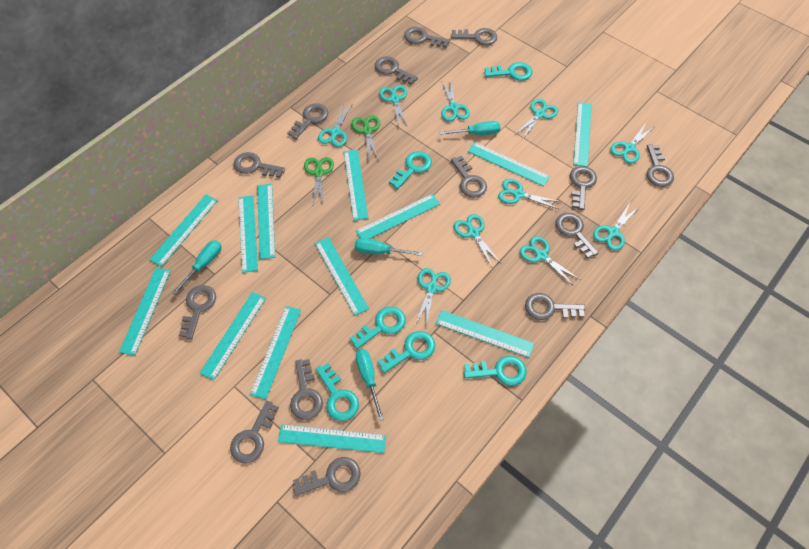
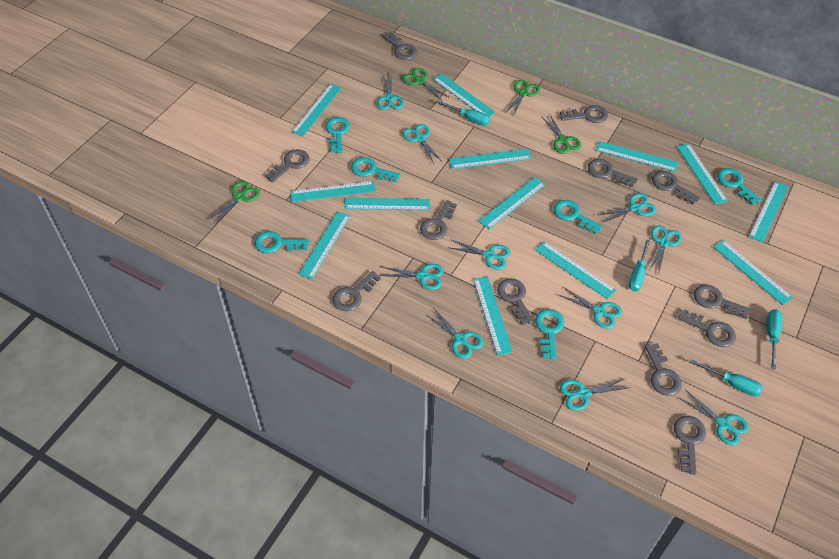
green scissors: 2 -> 4
grey key: 14 -> 12

